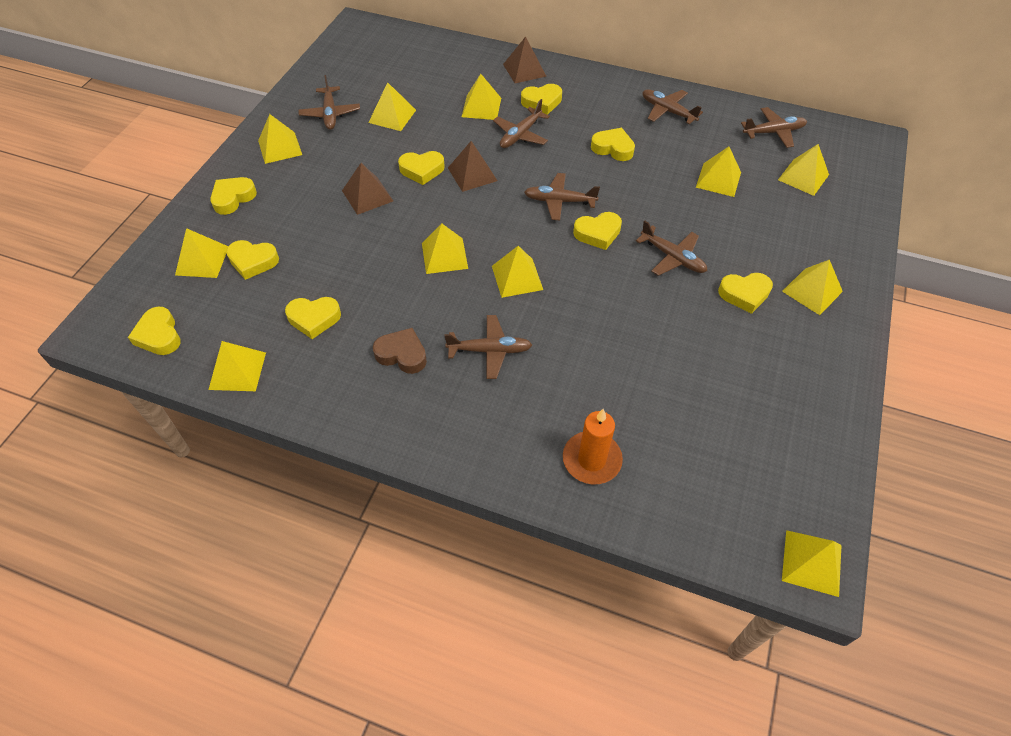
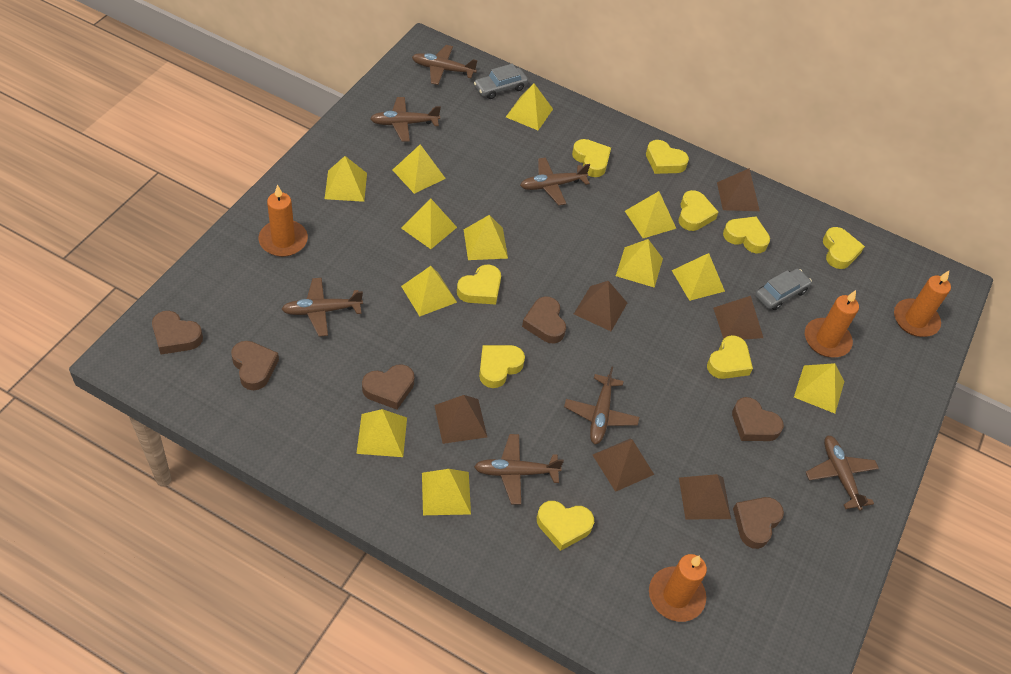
brown heart: 1 -> 6
brown pyramid: 3 -> 6
grey car: 0 -> 2
orange candle: 1 -> 4
yellow pyramid: 11 -> 12

